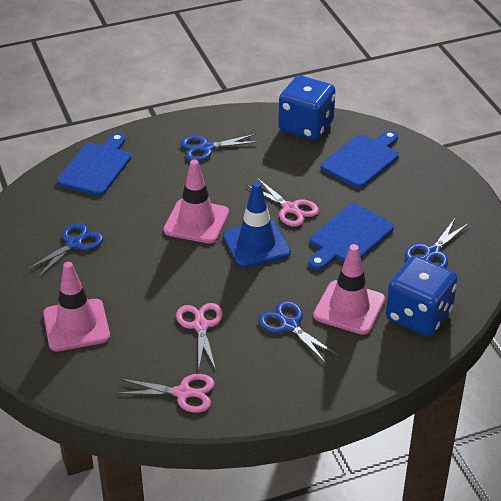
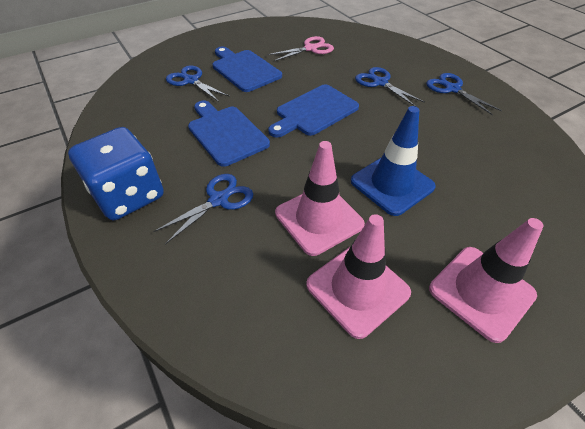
blue dice: 2 -> 1
pink scissors: 3 -> 1

